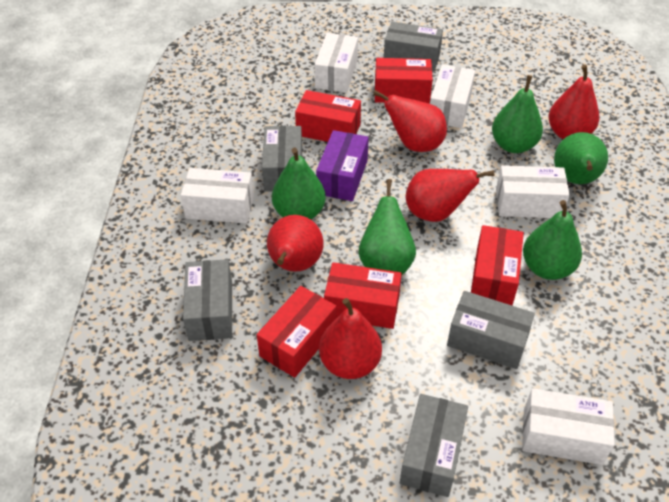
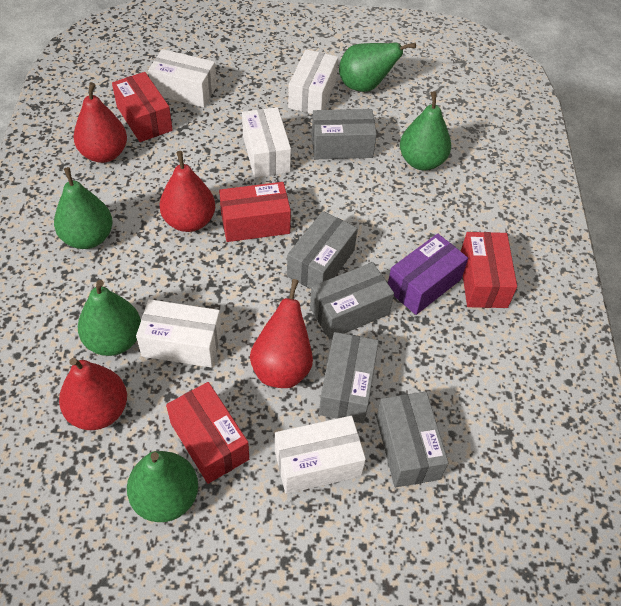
red box: 5 -> 4
red pear: 5 -> 4

